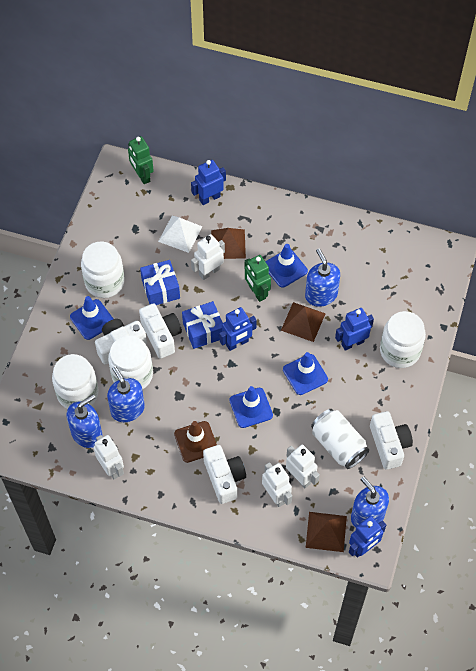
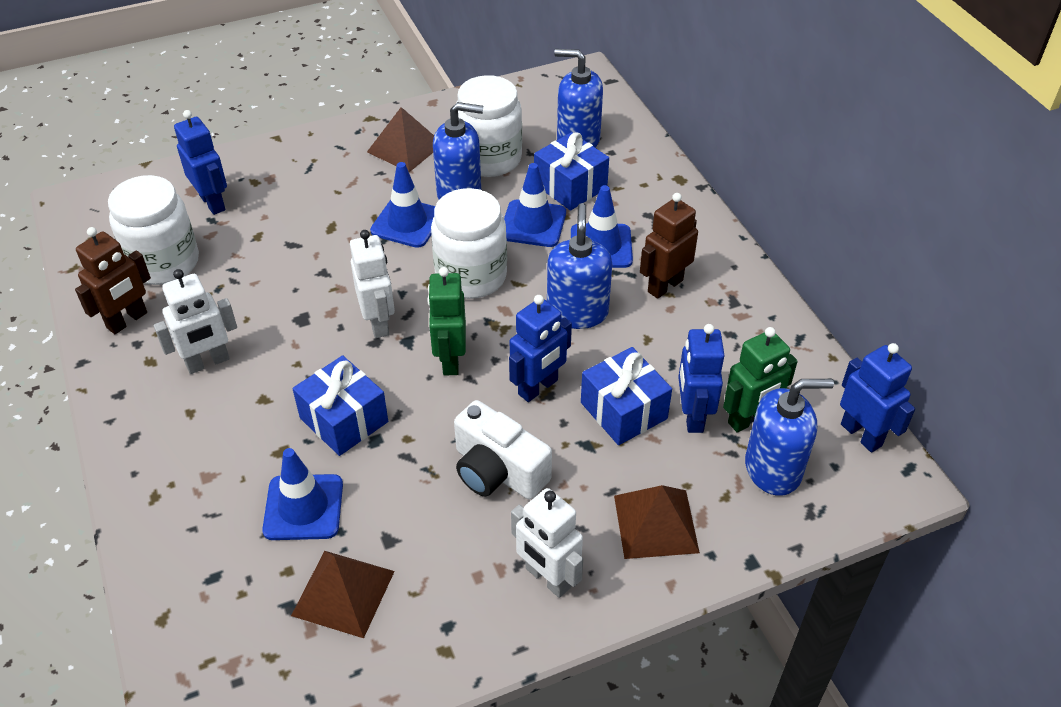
blue gift: 2 -> 3
brown robot: 0 -> 2
brown traffic cone: 1 -> 0
white camera: 4 -> 1
white can: 1 -> 0
white jar: 4 -> 3
white pyramid: 1 -> 0
white robot: 4 -> 3

